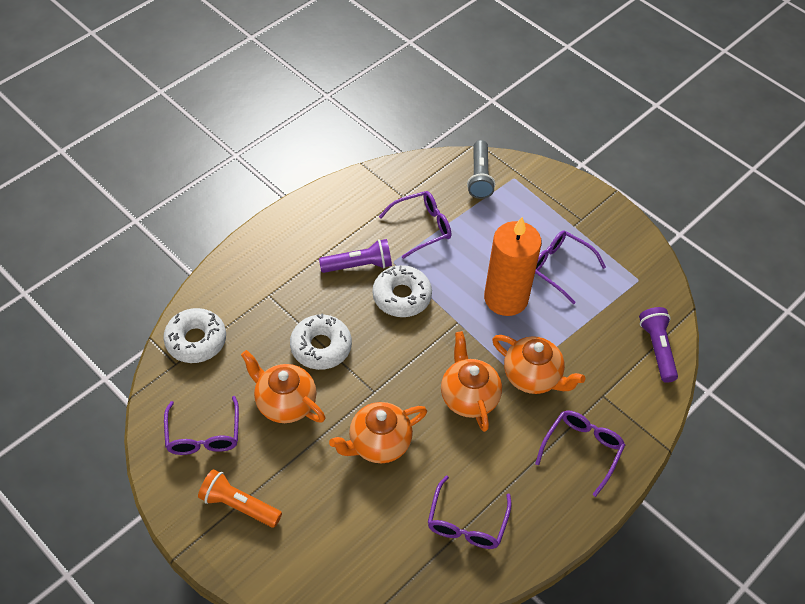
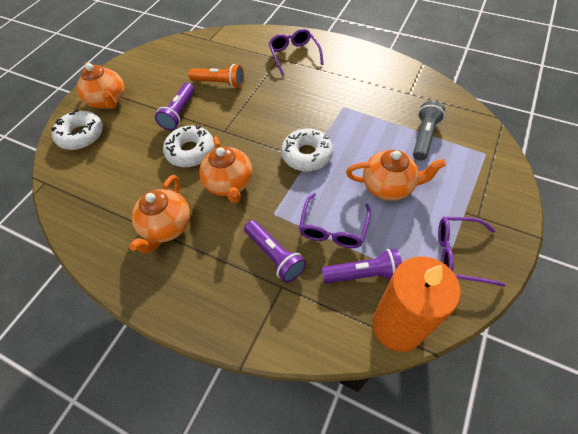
purple flashlight: 2 -> 3
purple glasses: 5 -> 3

